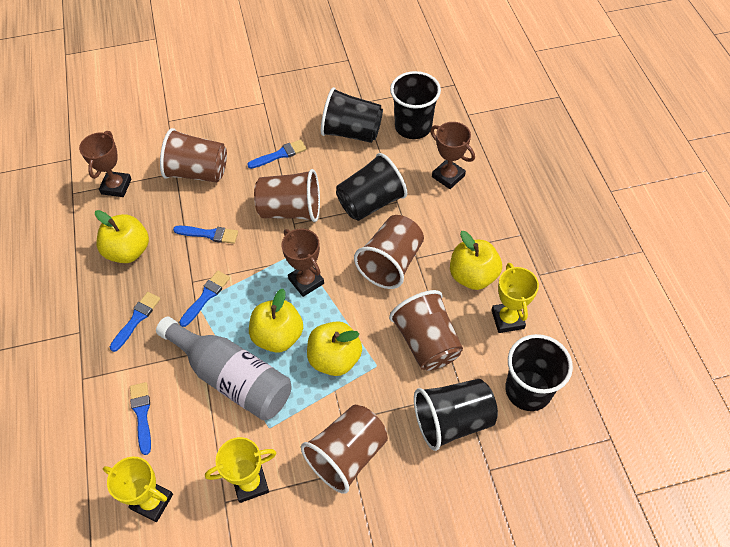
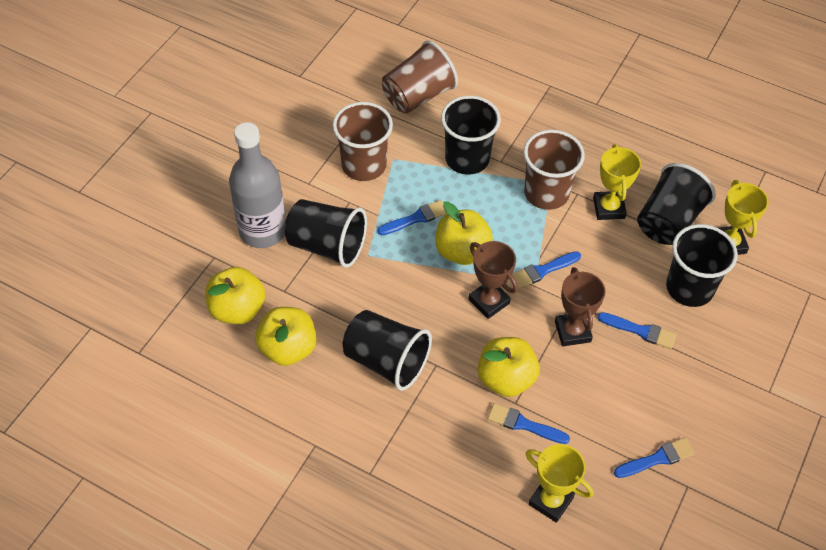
brown cup: 5 -> 3
brown trophy: 3 -> 2

